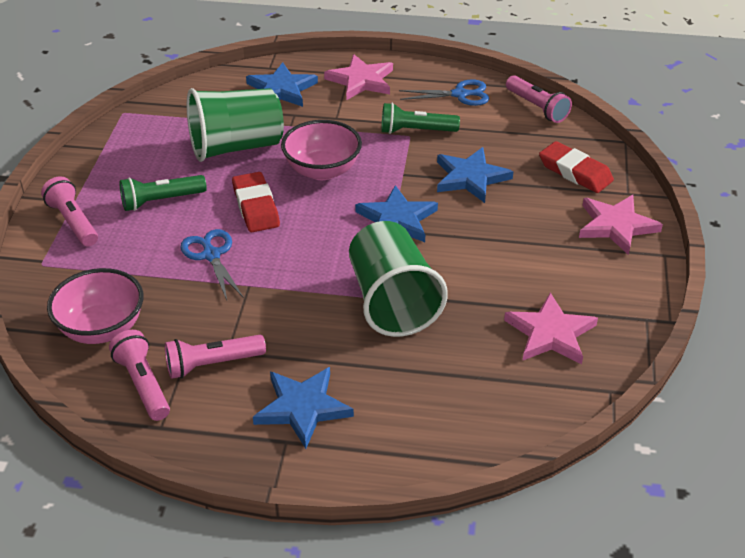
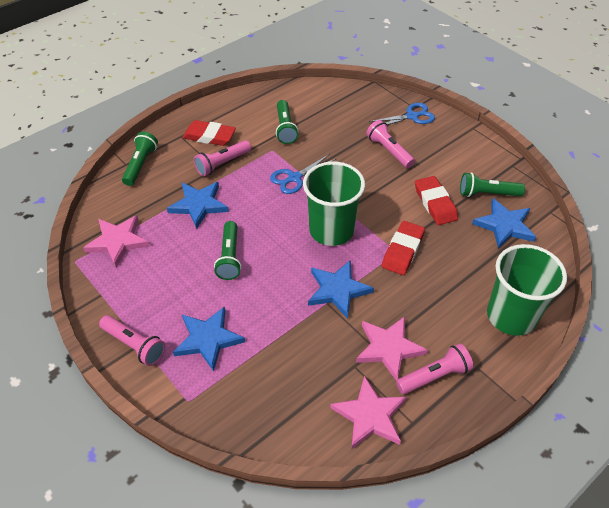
green flashlight: 2 -> 4
pink bowl: 2 -> 0
red eraser: 2 -> 3

